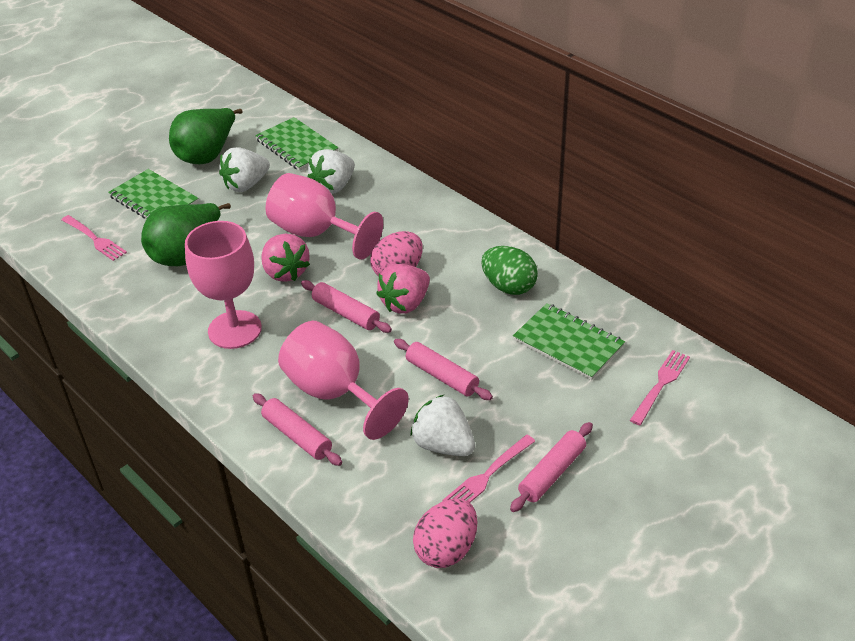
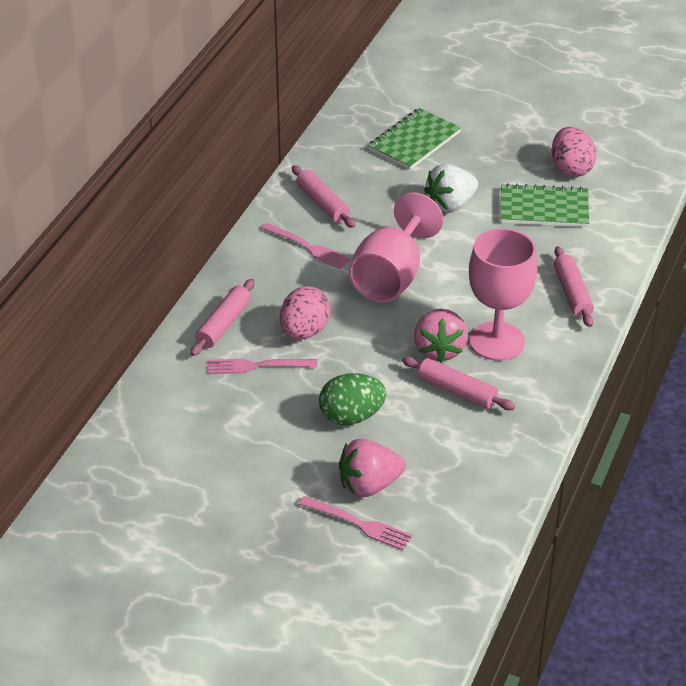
green notebook: 3 -> 2
green pear: 2 -> 0
pink goblet: 3 -> 2
white strawberry: 3 -> 1

